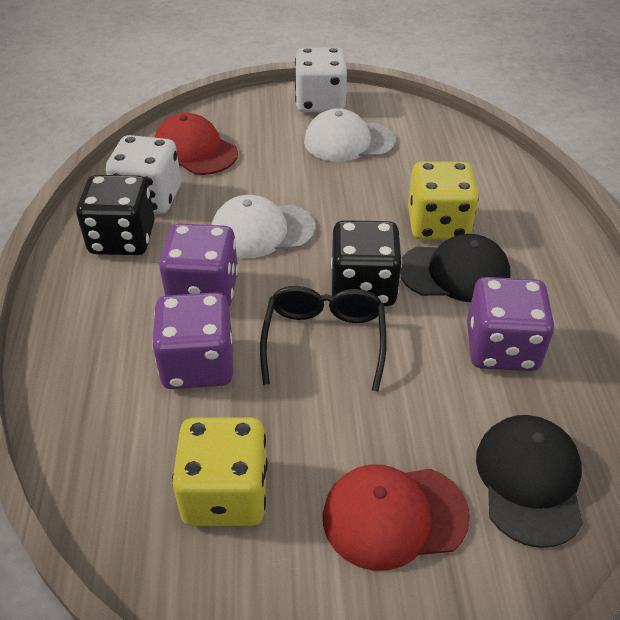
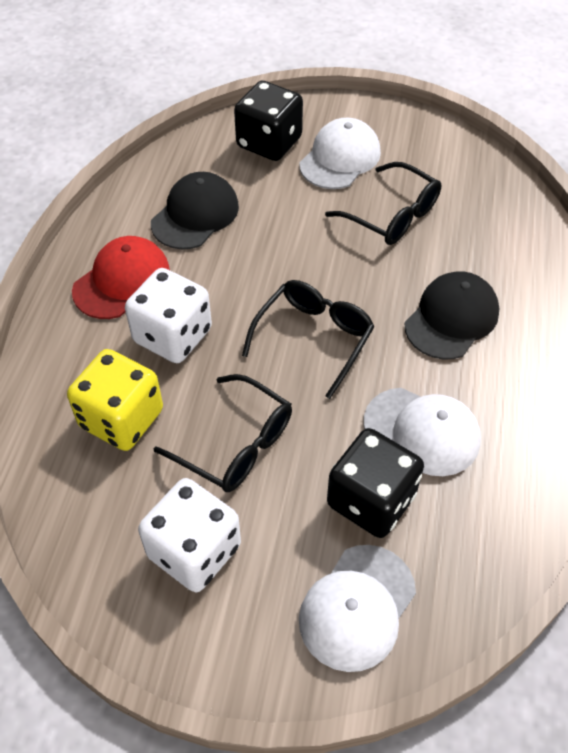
black glasses: 1 -> 3
purple dice: 3 -> 0
red cap: 2 -> 1
white cap: 2 -> 3
yellow dice: 2 -> 1

